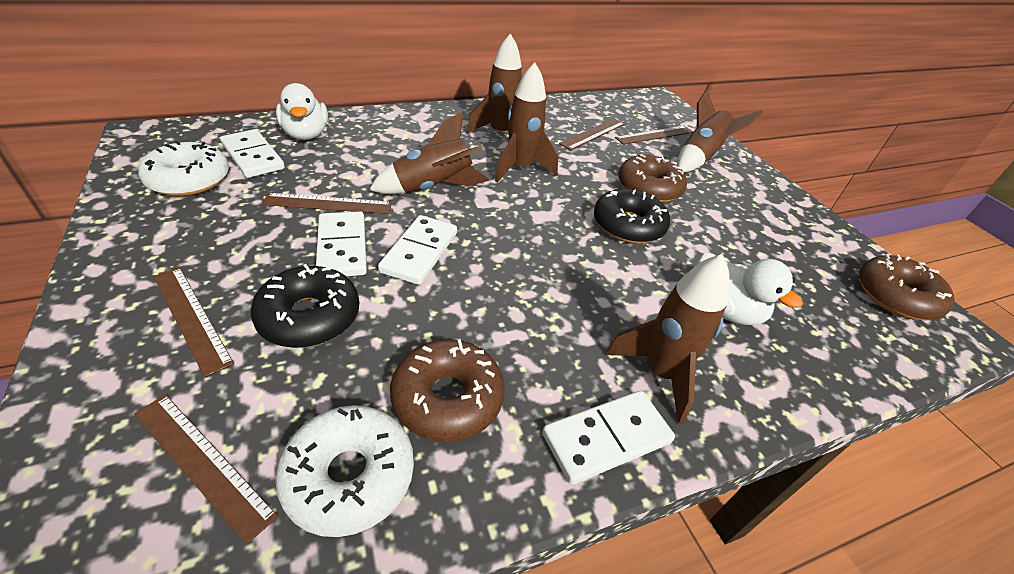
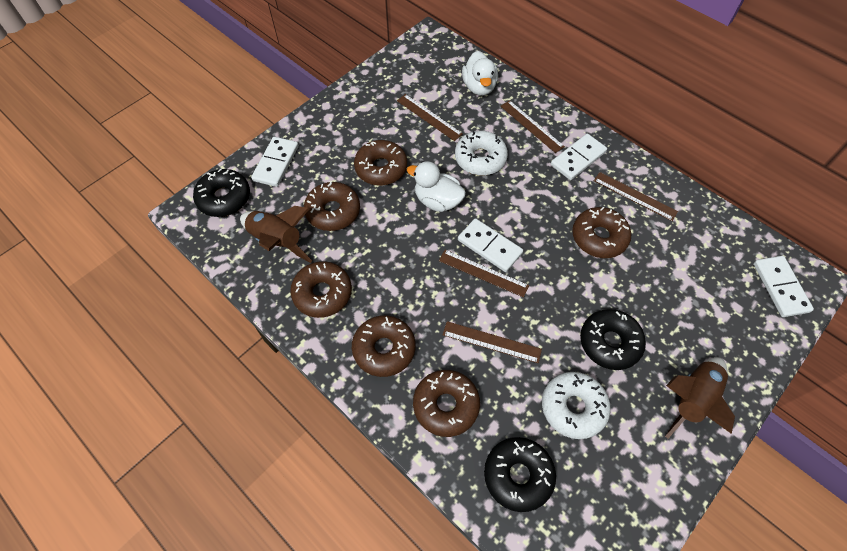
black donut: 2 -> 3
brown donut: 3 -> 6
brown rocket: 5 -> 2

